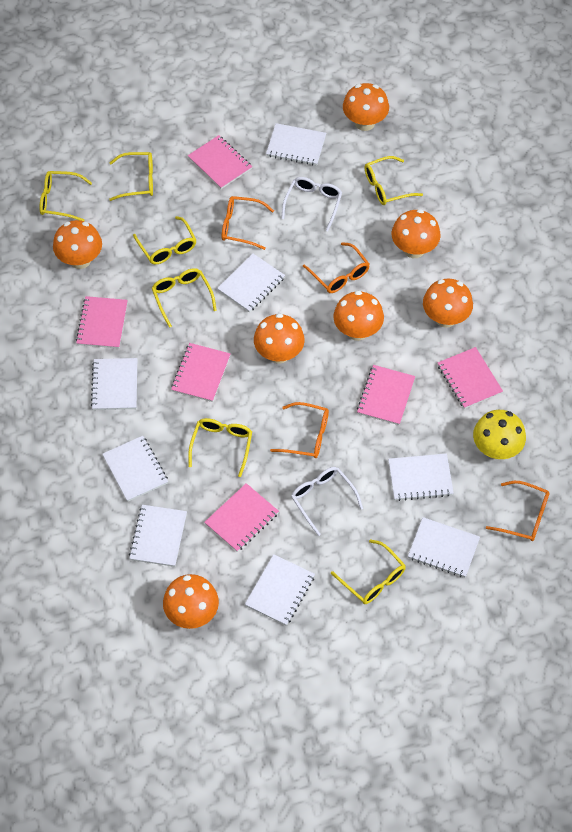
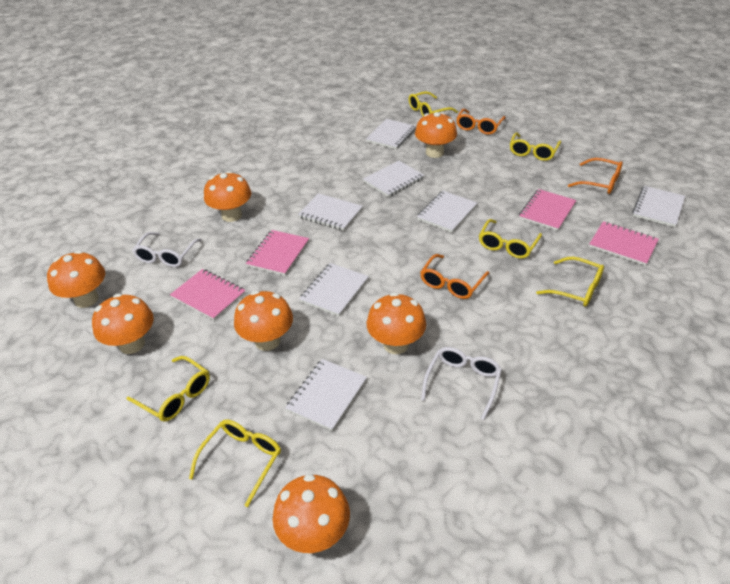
orange glasses: 4 -> 3
pink notebook: 6 -> 4
white notebook: 8 -> 7
yellow glasses: 7 -> 6
yellow mushroom: 1 -> 0

